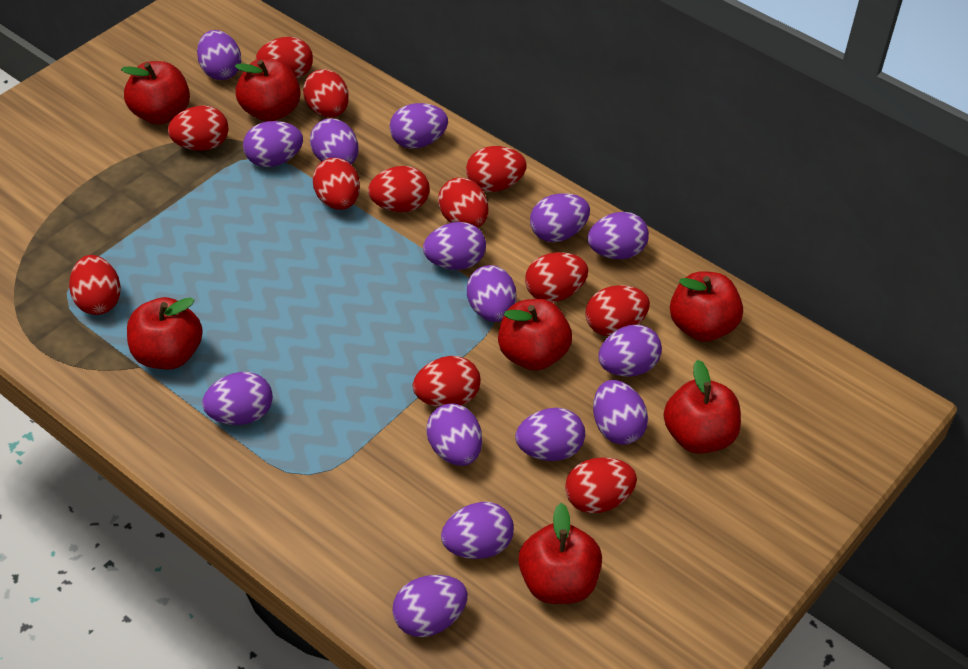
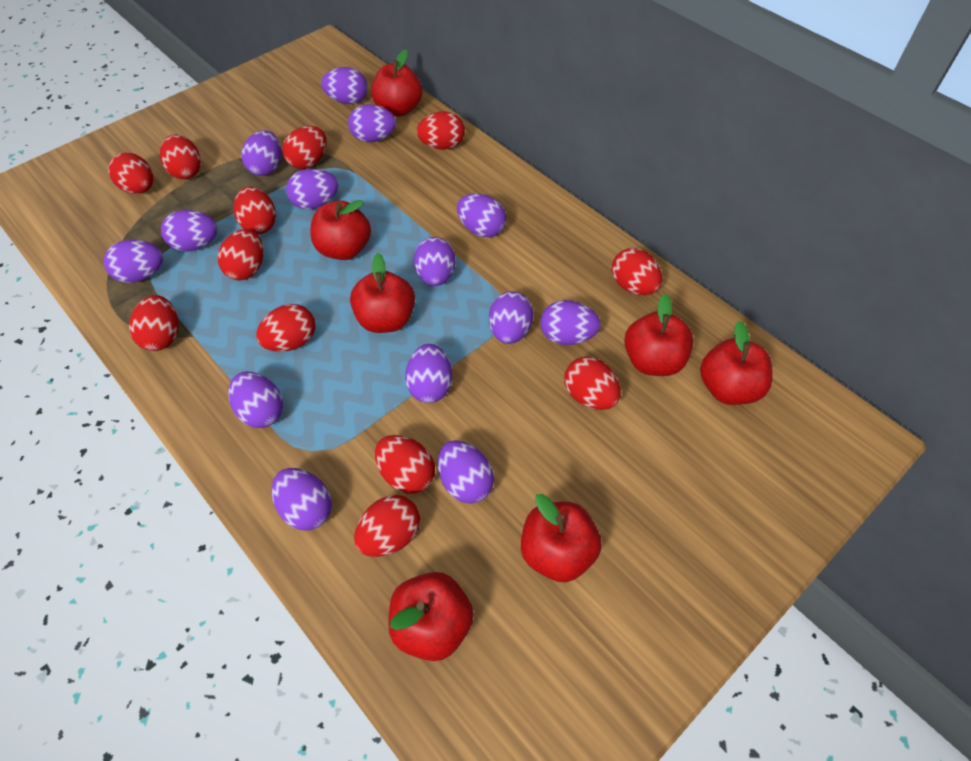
purple egg: 15 -> 14

